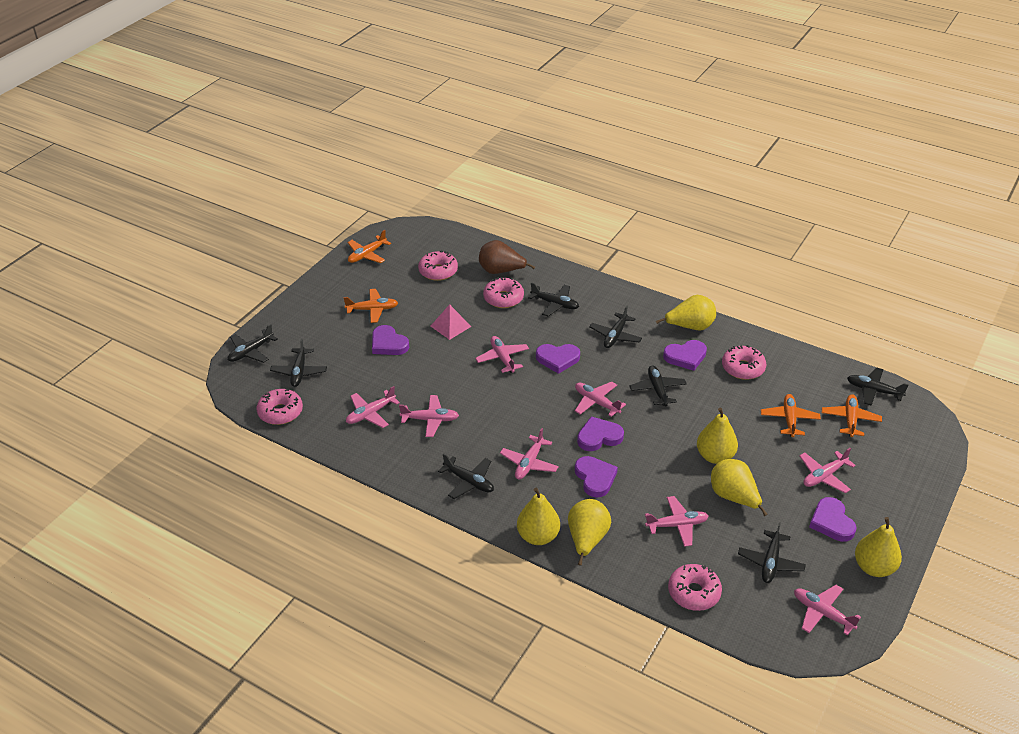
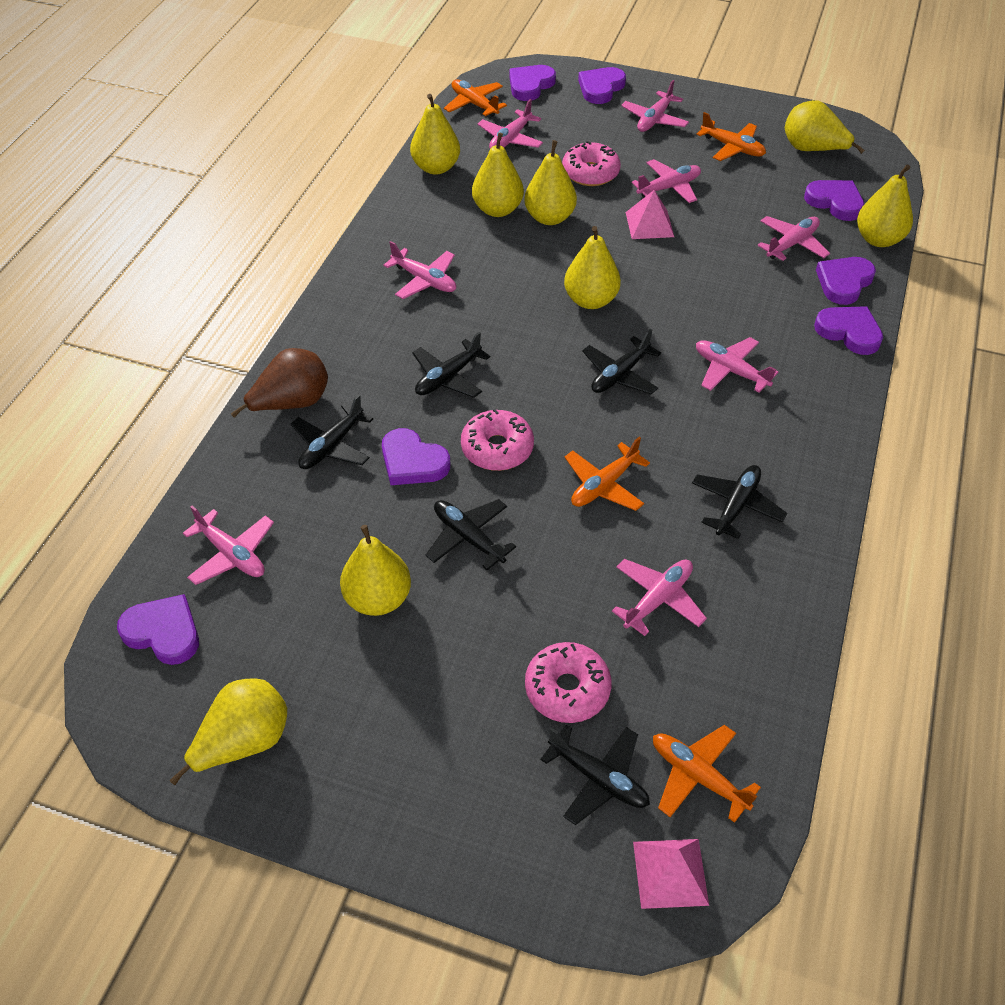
black plane: 8 -> 6
pink donut: 5 -> 3
pink pyramid: 1 -> 2
purple heart: 6 -> 7
yellow pear: 6 -> 8

